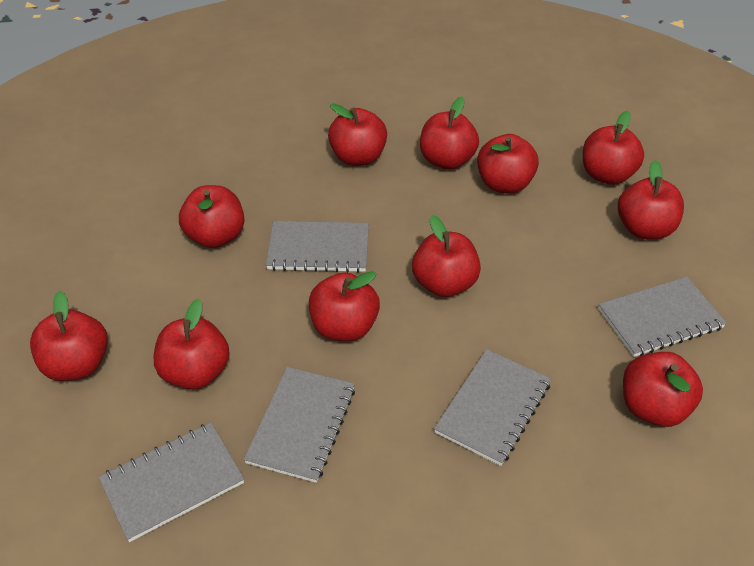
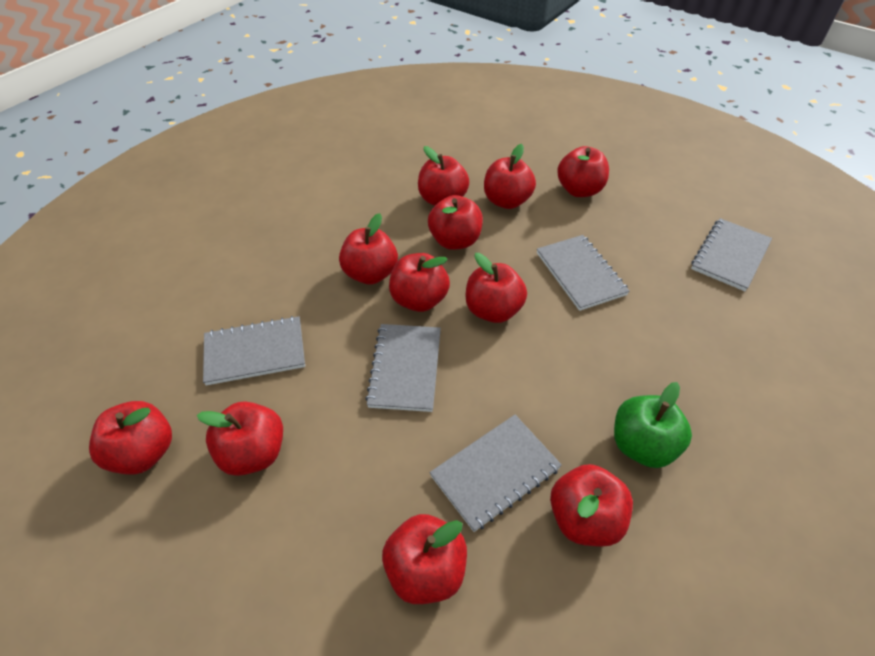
green apple: 0 -> 1

